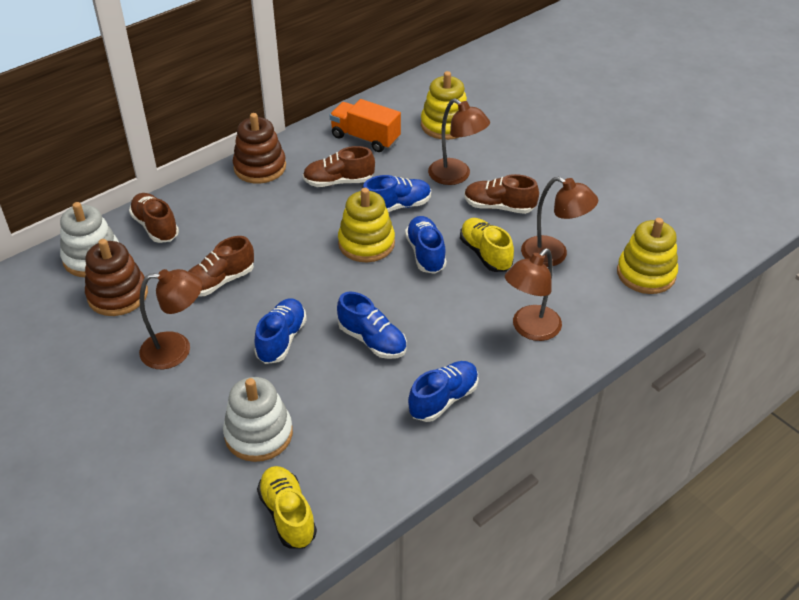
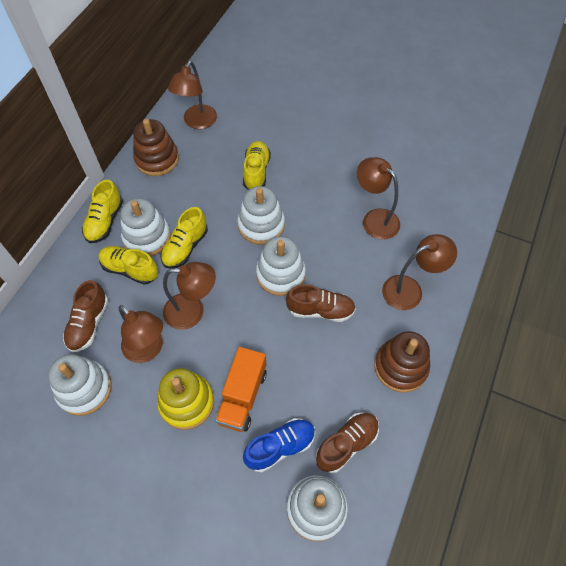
blue shoe: 5 -> 1
brown lamp: 4 -> 5
brown shoe: 4 -> 3
white stacking toy: 2 -> 5
yellow shoe: 2 -> 4
yellow stacking toy: 3 -> 1

